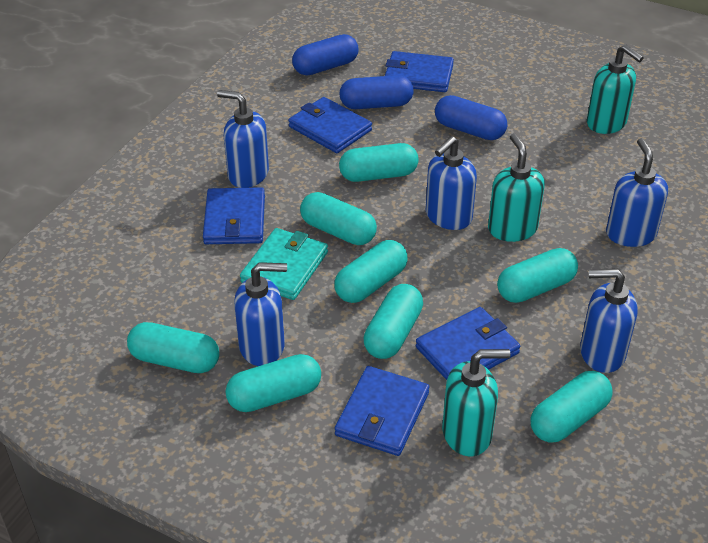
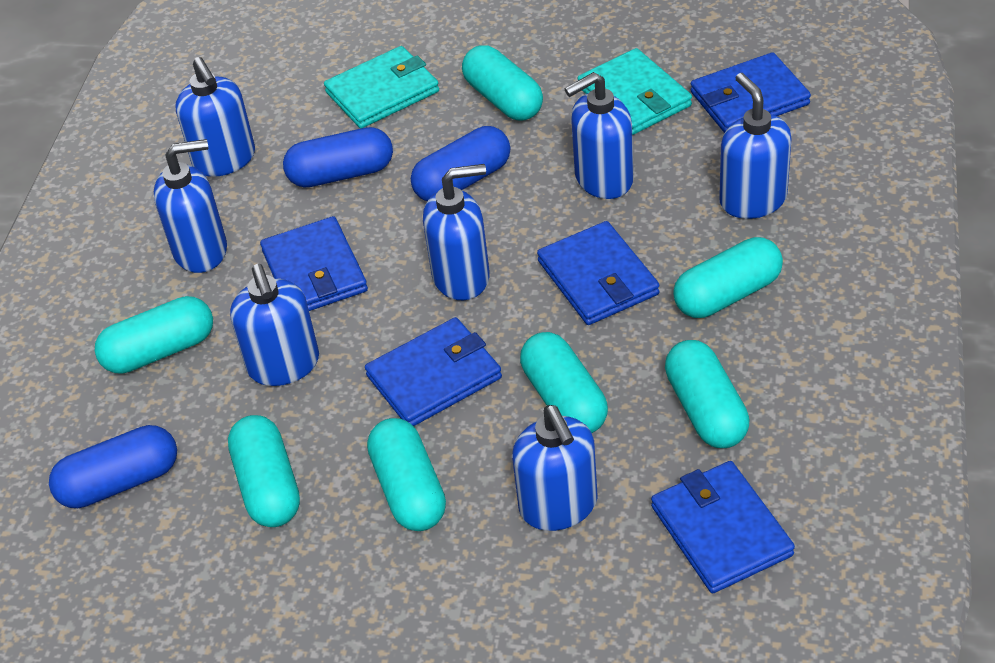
blue soap dispenser: 5 -> 7
turquoise capsule: 8 -> 7
turquoise soap dispenser: 3 -> 0
turquoise wallet: 1 -> 2

